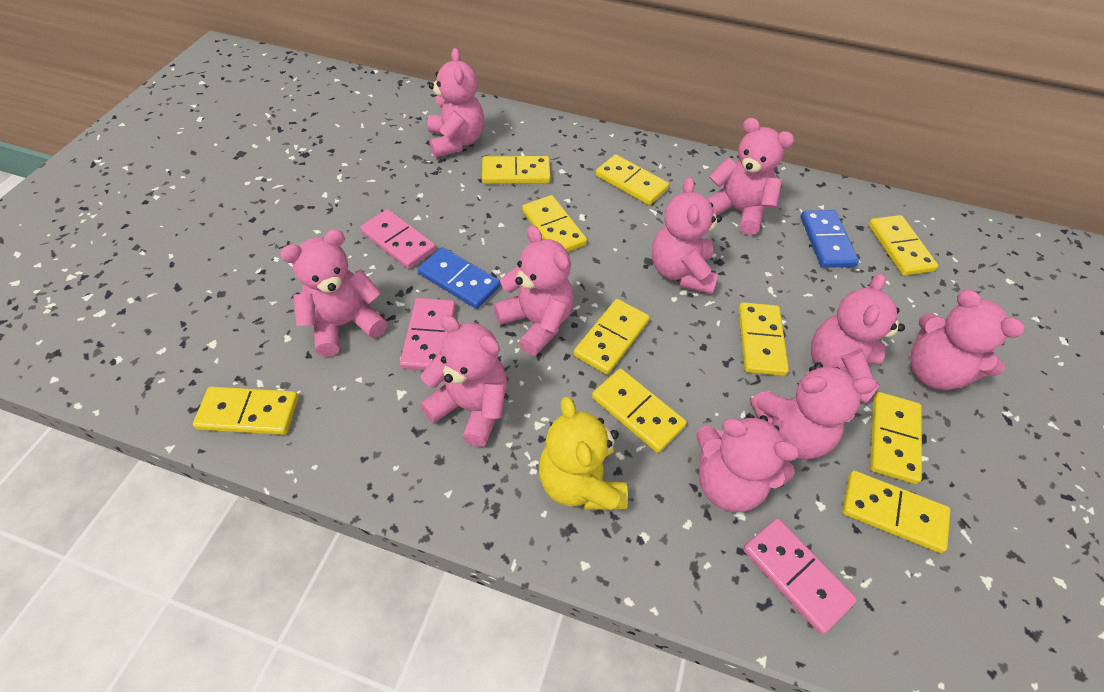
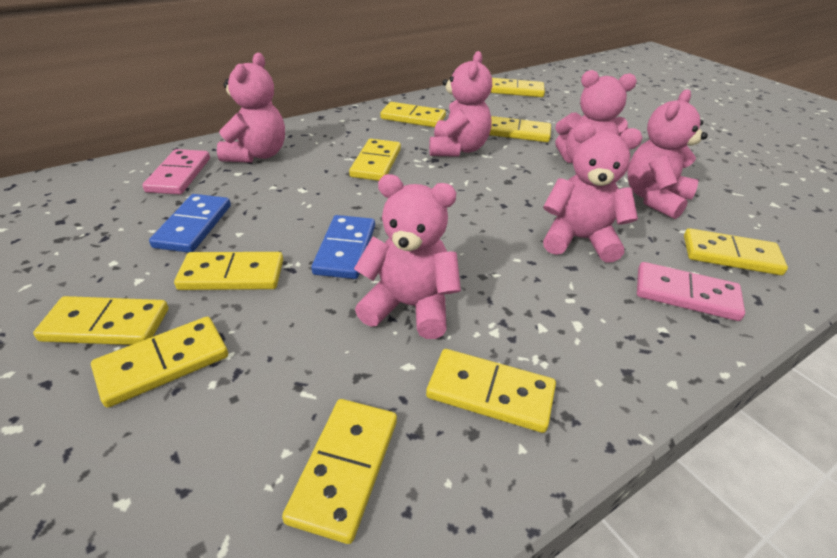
pink domino: 3 -> 2
pink teddy bear: 10 -> 6
yellow teddy bear: 1 -> 0

